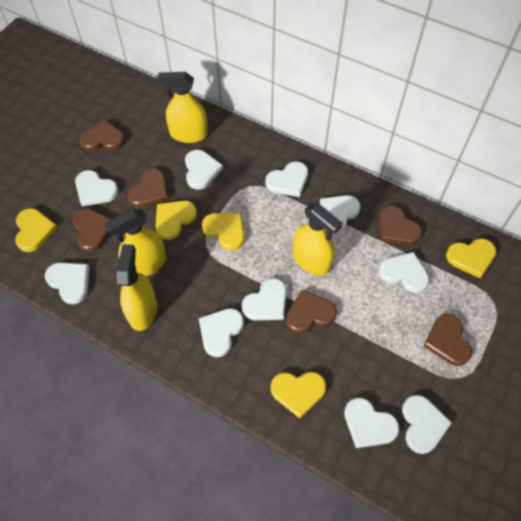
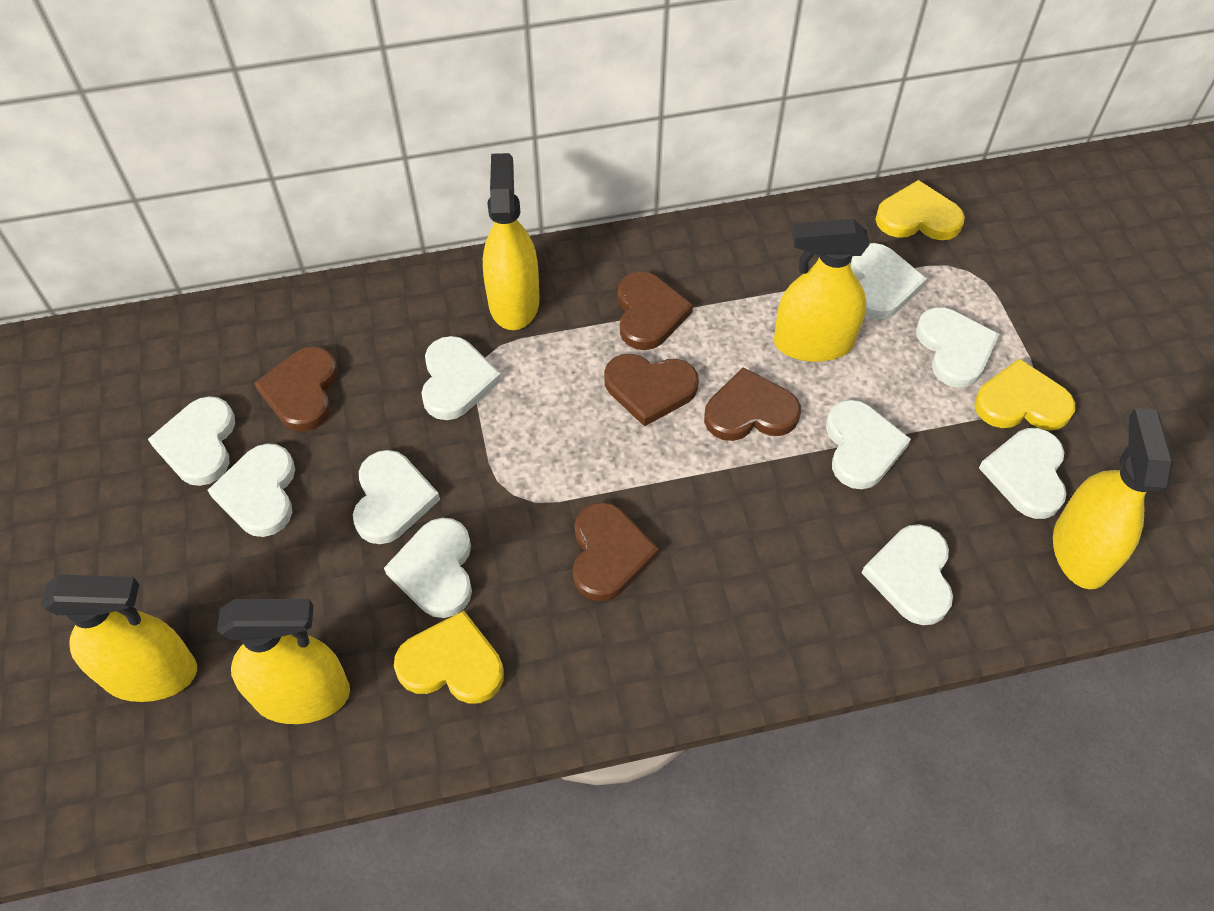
brown heart: 6 -> 5
yellow heart: 5 -> 3
yellow spray bottle: 4 -> 5

